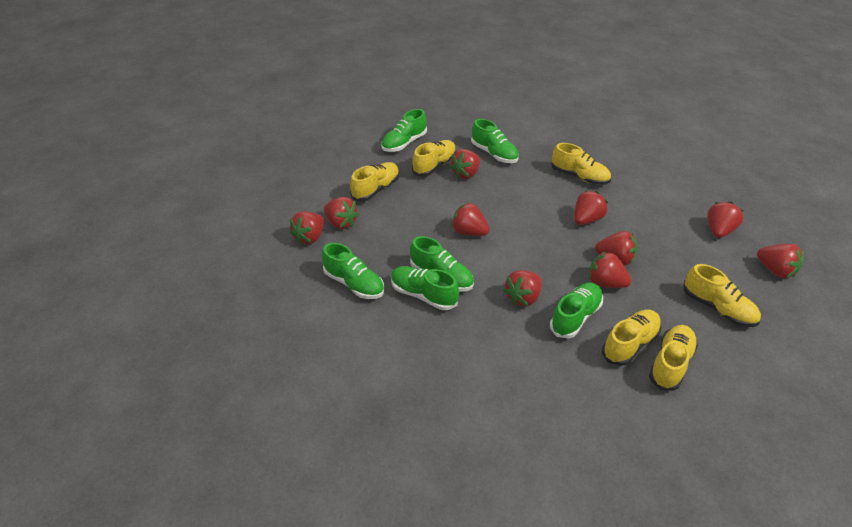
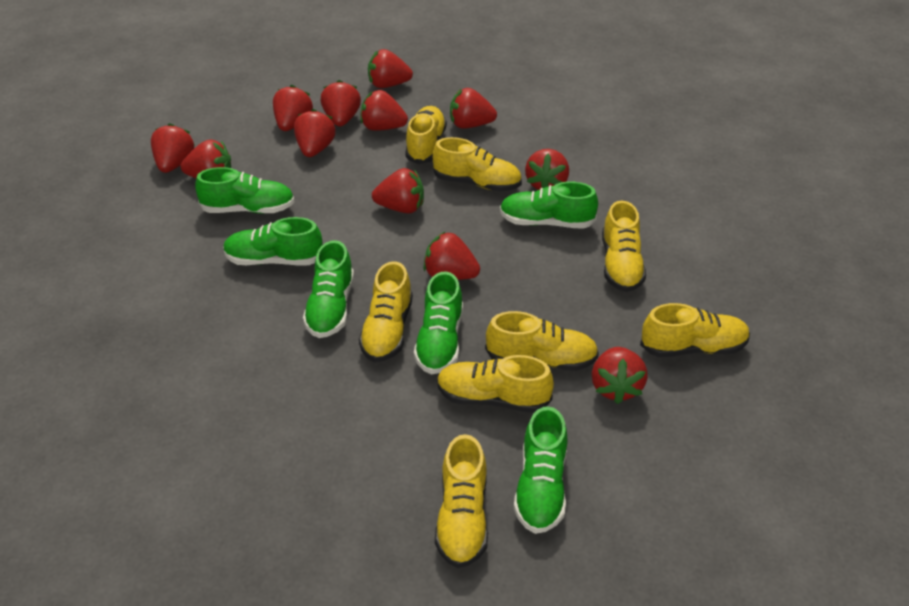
red strawberry: 10 -> 12
yellow shoe: 6 -> 8

